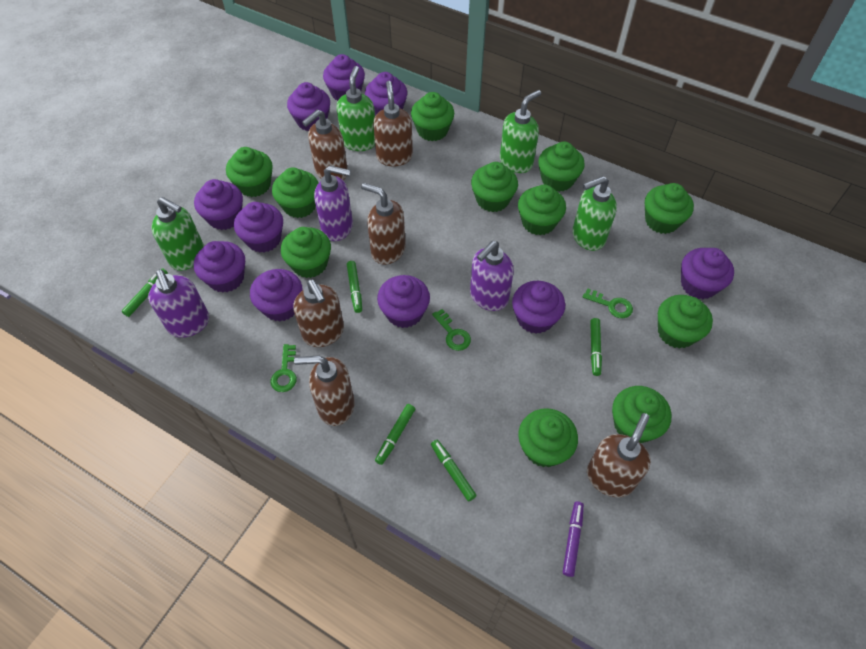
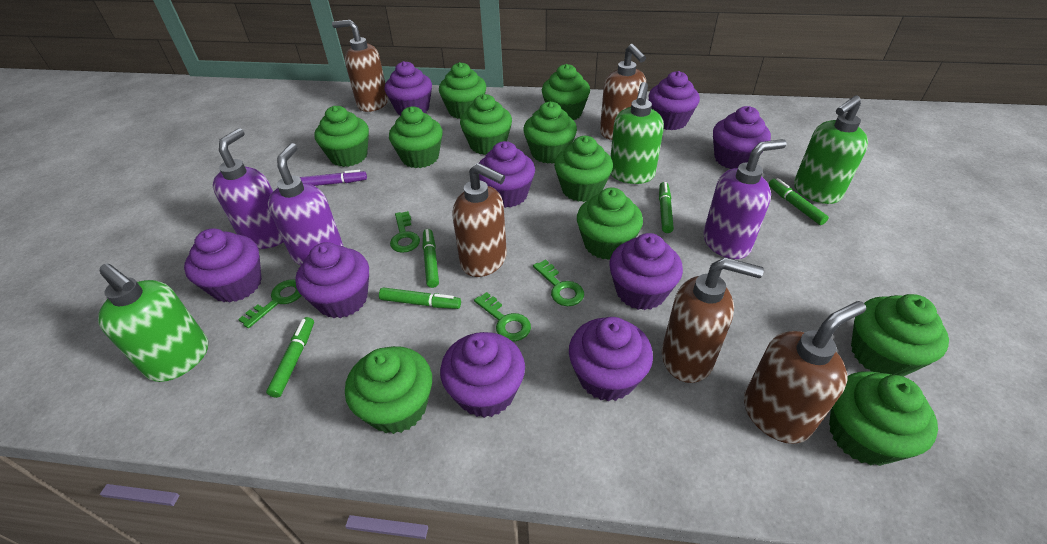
brown soap dispenser: 6 -> 5
green key: 3 -> 4
green soap dispenser: 4 -> 3
purple cupcake: 10 -> 9

